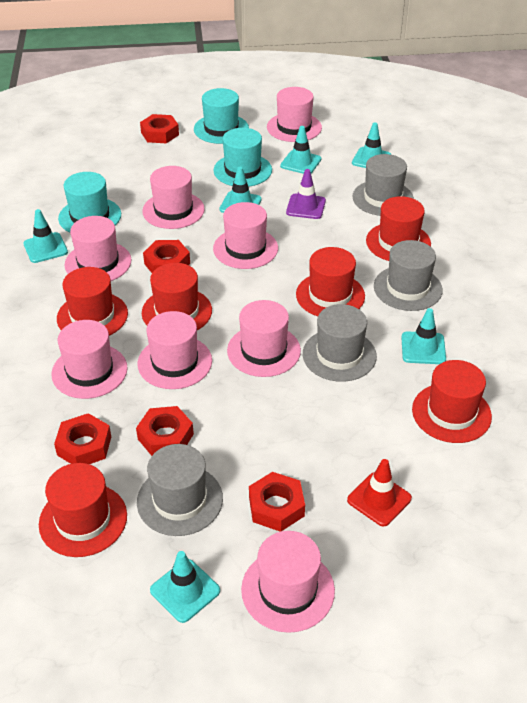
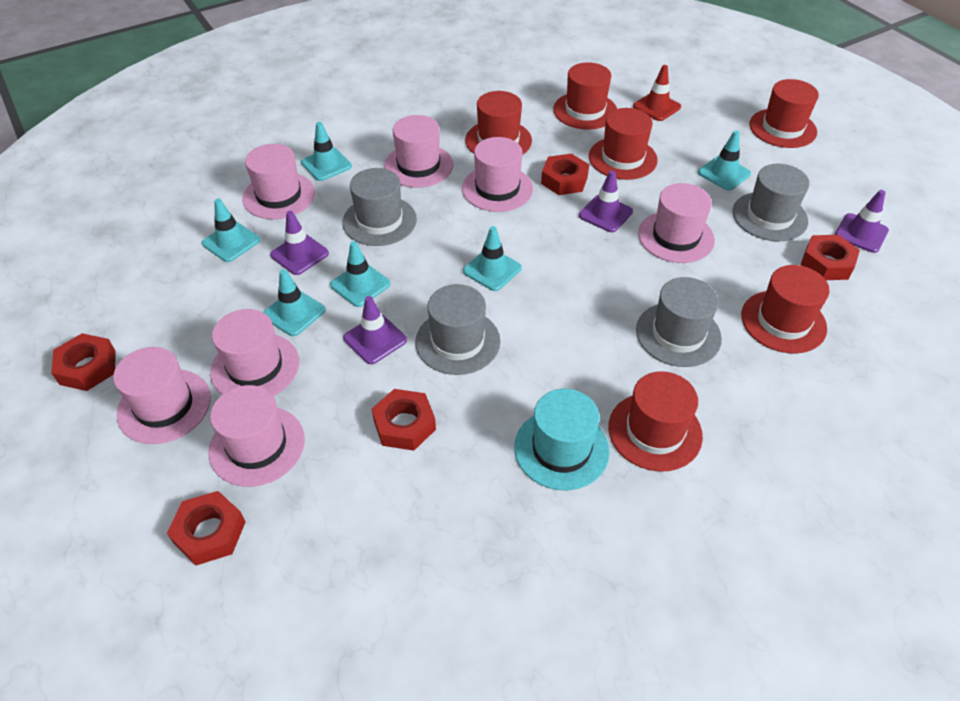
pink hat: 8 -> 7
purple traffic cone: 1 -> 4
turquoise hat: 3 -> 1

